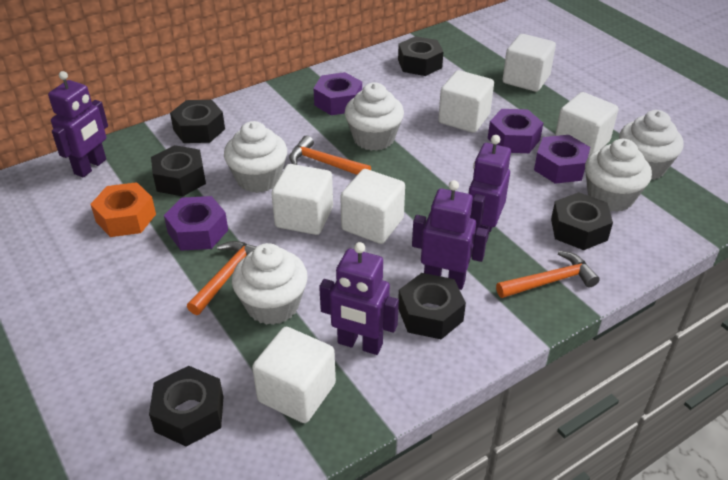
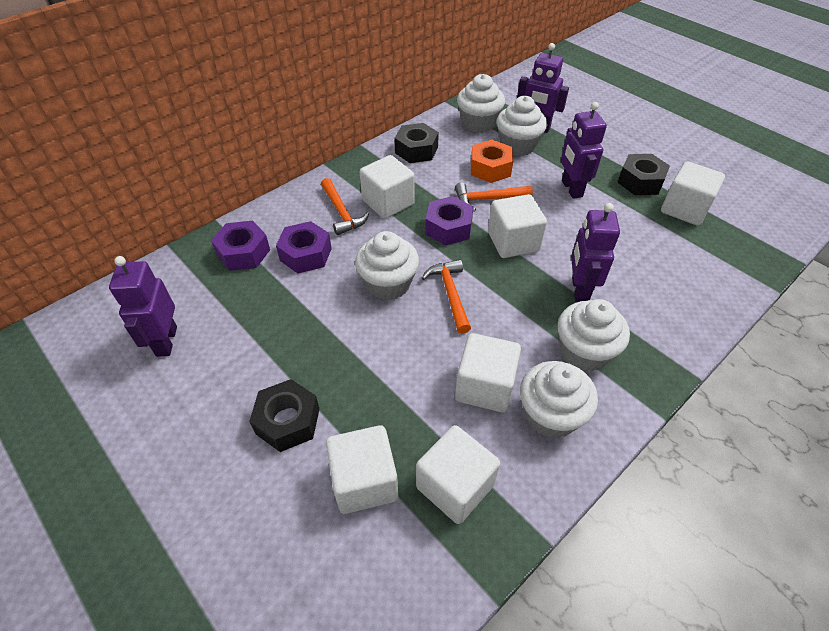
black nut: 6 -> 3
purple nut: 4 -> 3

